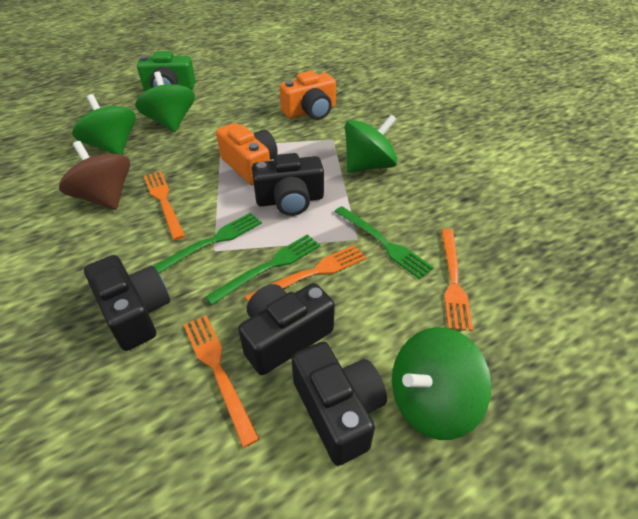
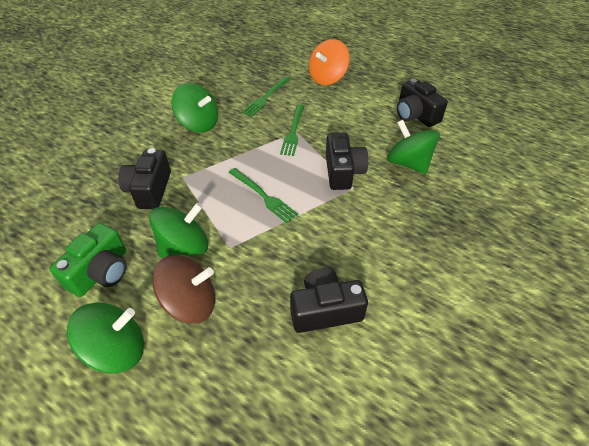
orange camera: 2 -> 0
orange fork: 4 -> 0
orange spinning top: 0 -> 1

